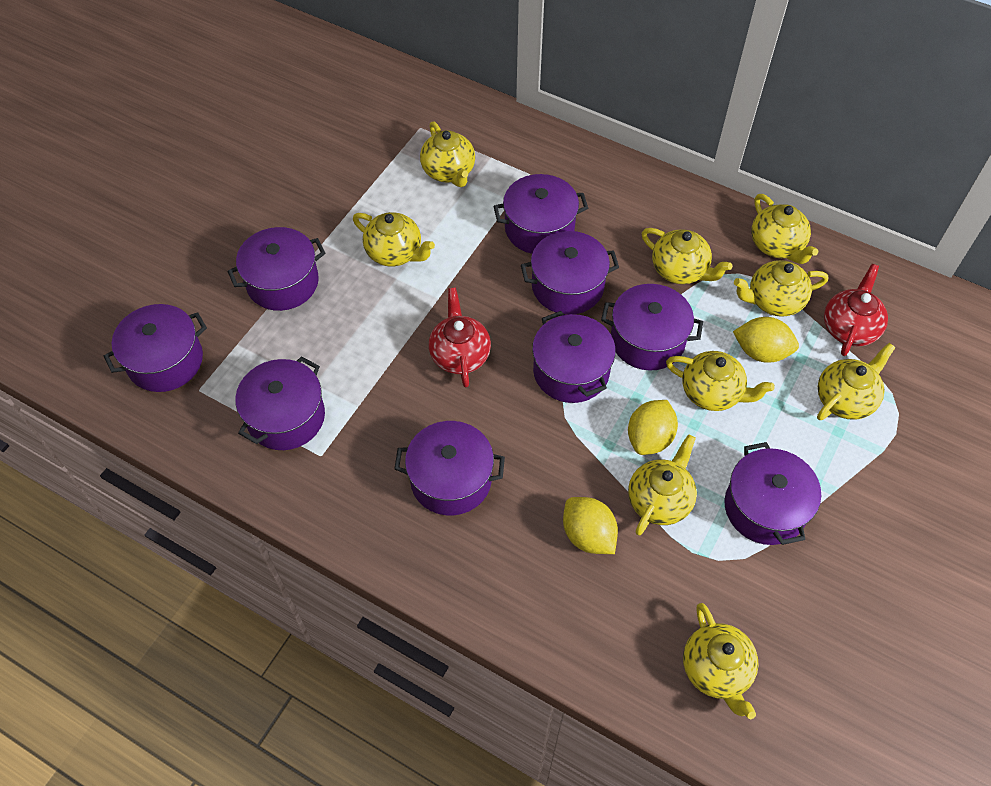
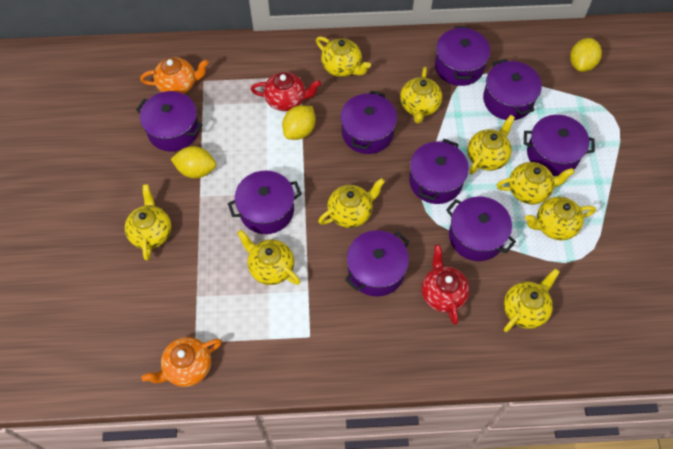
orange teapot: 0 -> 2

